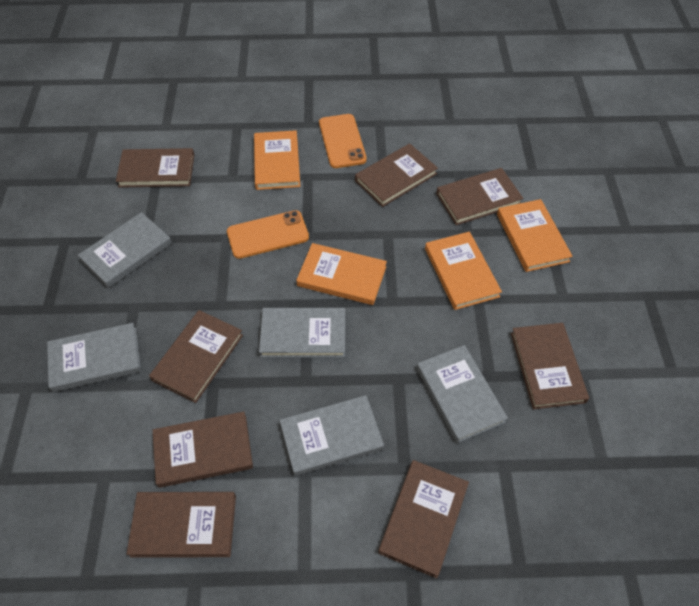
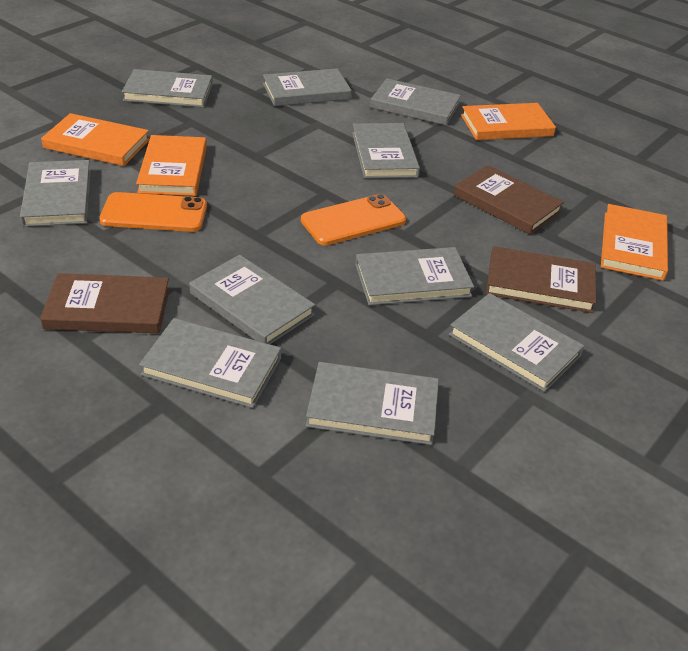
brown book: 8 -> 3
grey book: 5 -> 10

